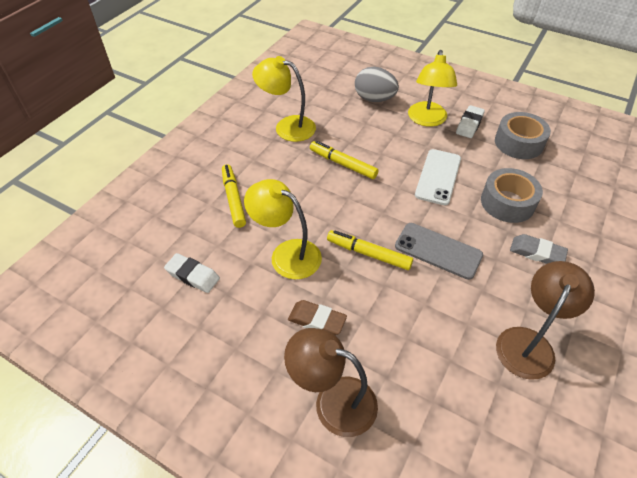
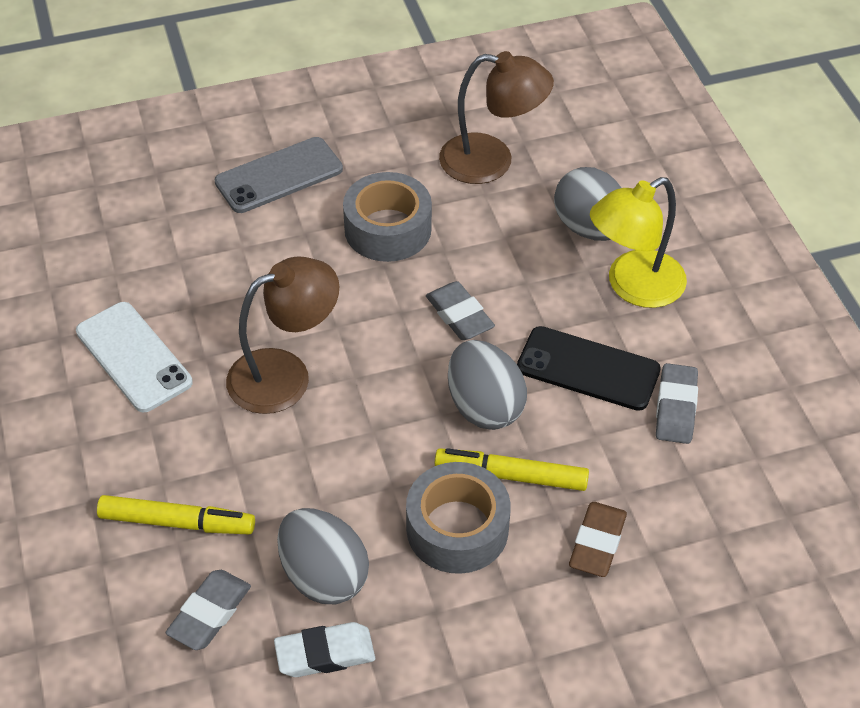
black phone: 0 -> 1
grey egg: 1 -> 3
grey eraser: 1 -> 3
white eraser: 2 -> 1
yellow lamp: 3 -> 1
yellow marker: 3 -> 2

